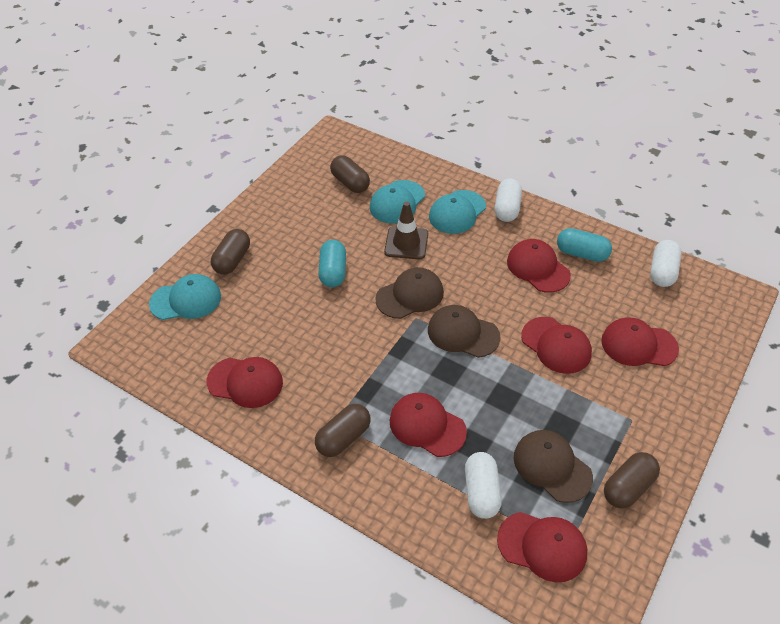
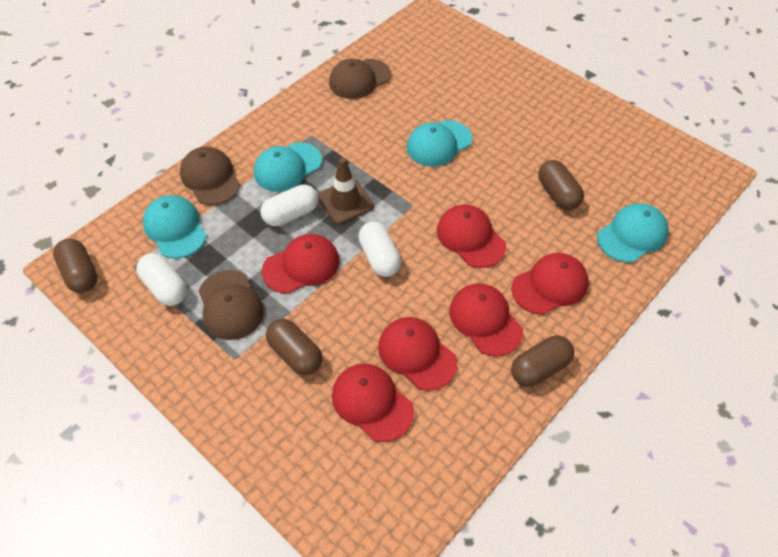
turquoise cap: 3 -> 4
turquoise capsule: 2 -> 0

